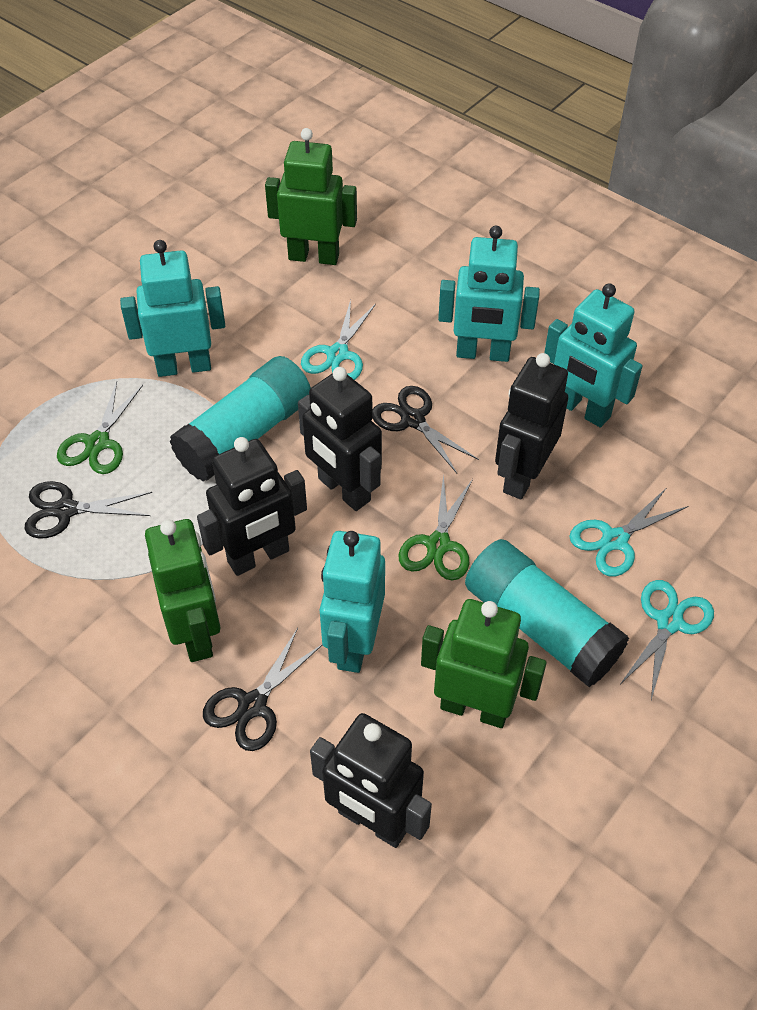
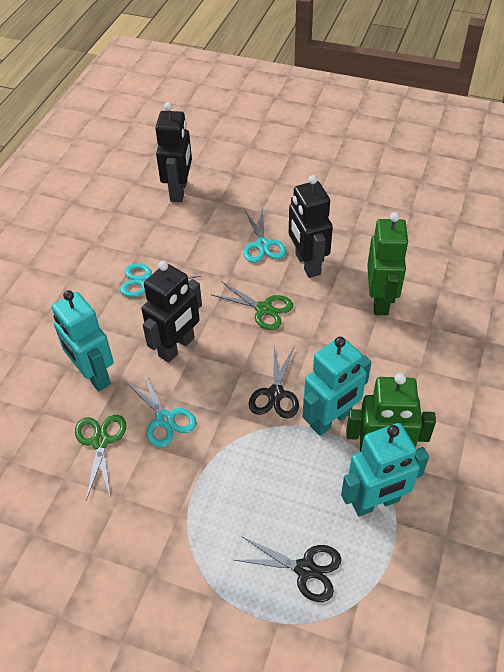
black robot: 4 -> 3
black scissors: 3 -> 2
green robot: 3 -> 2
turquoise glue stick: 2 -> 0
turquoise robot: 4 -> 3

